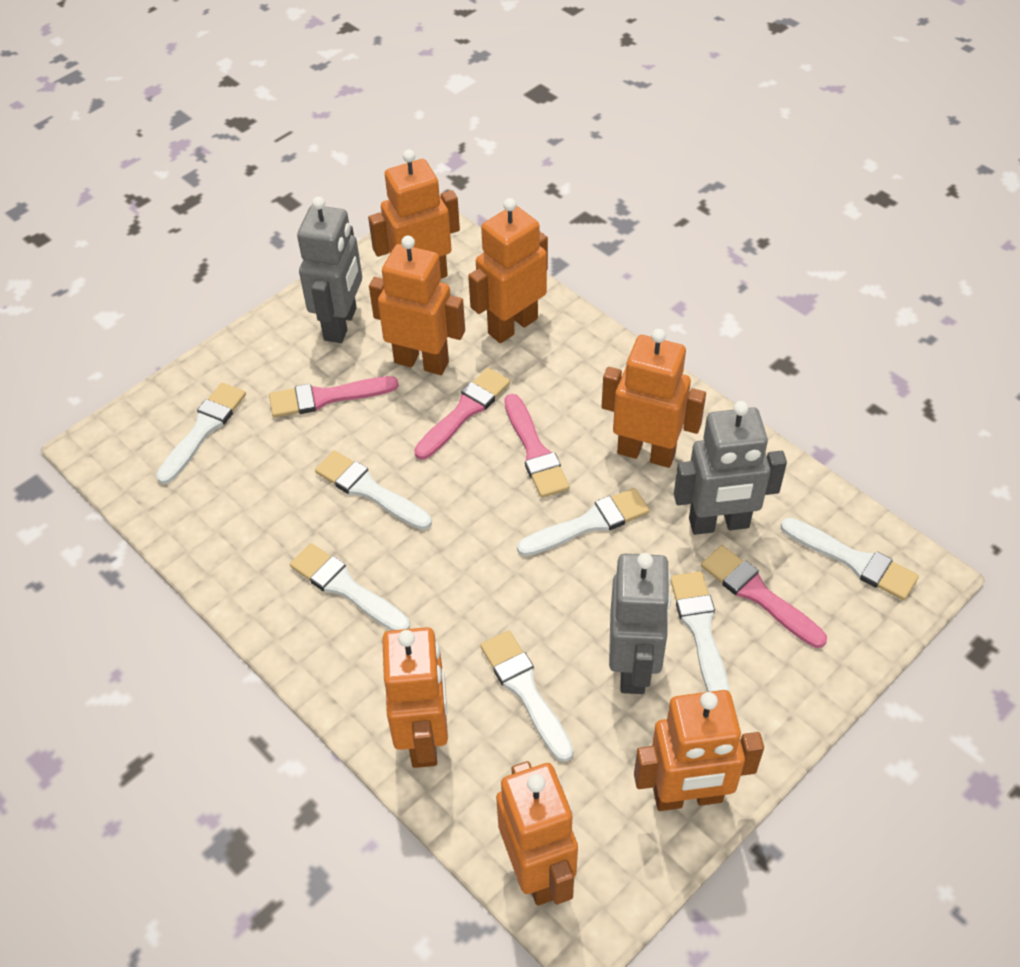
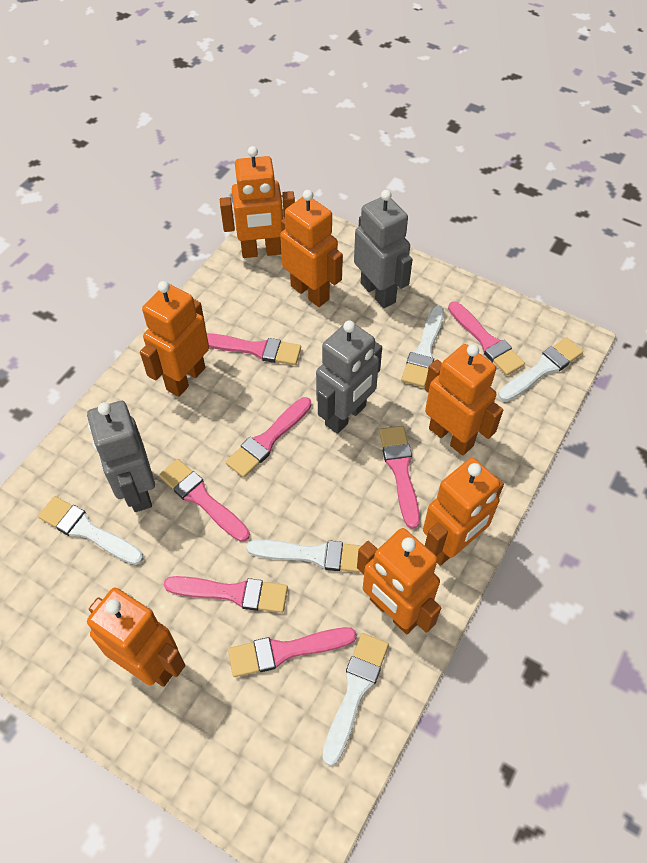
pink brush: 4 -> 7
white brush: 7 -> 5

